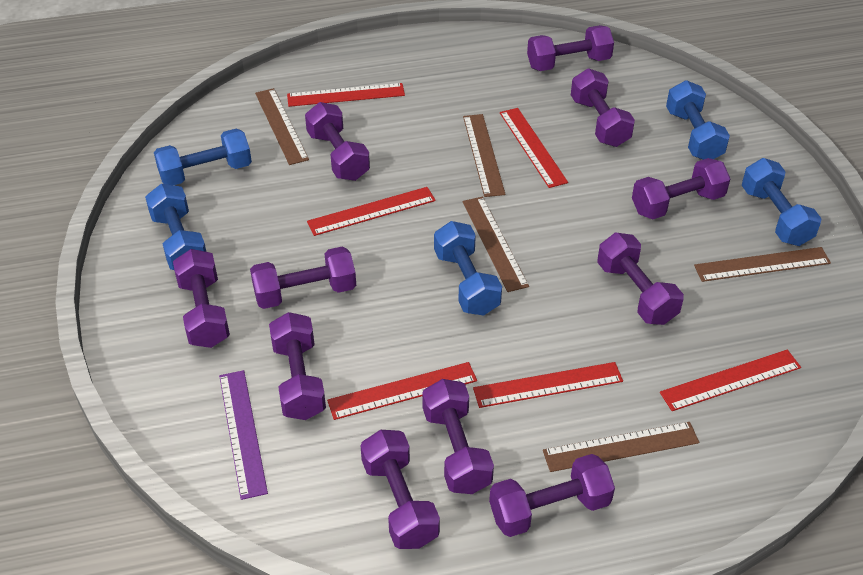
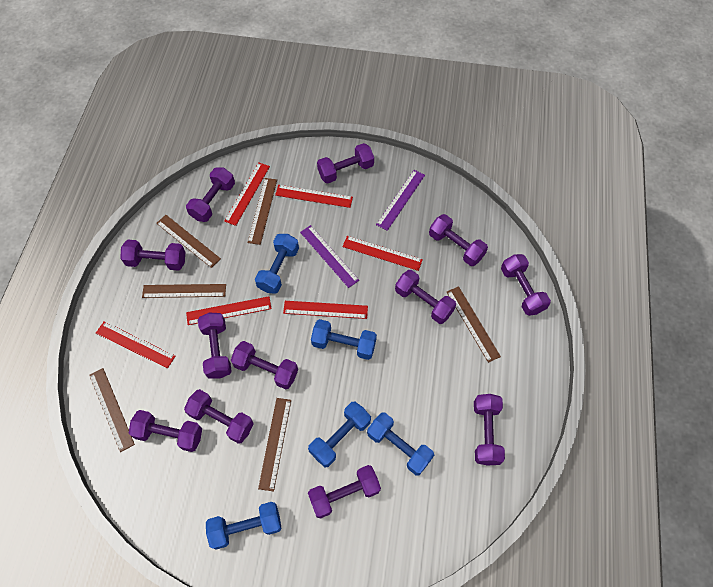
brown ruler: 5 -> 6
purple dumbbell: 11 -> 12
purple ruler: 1 -> 2

